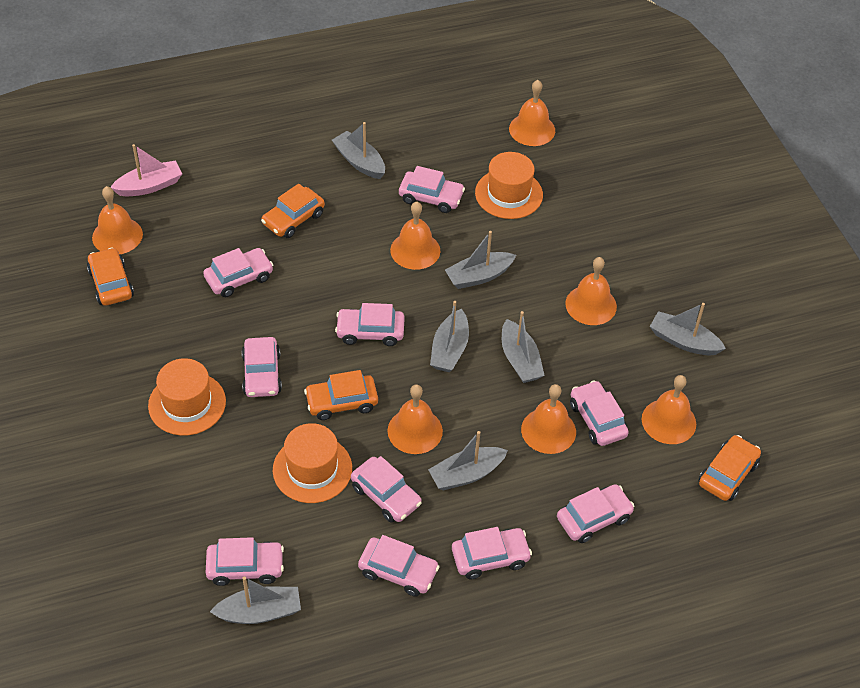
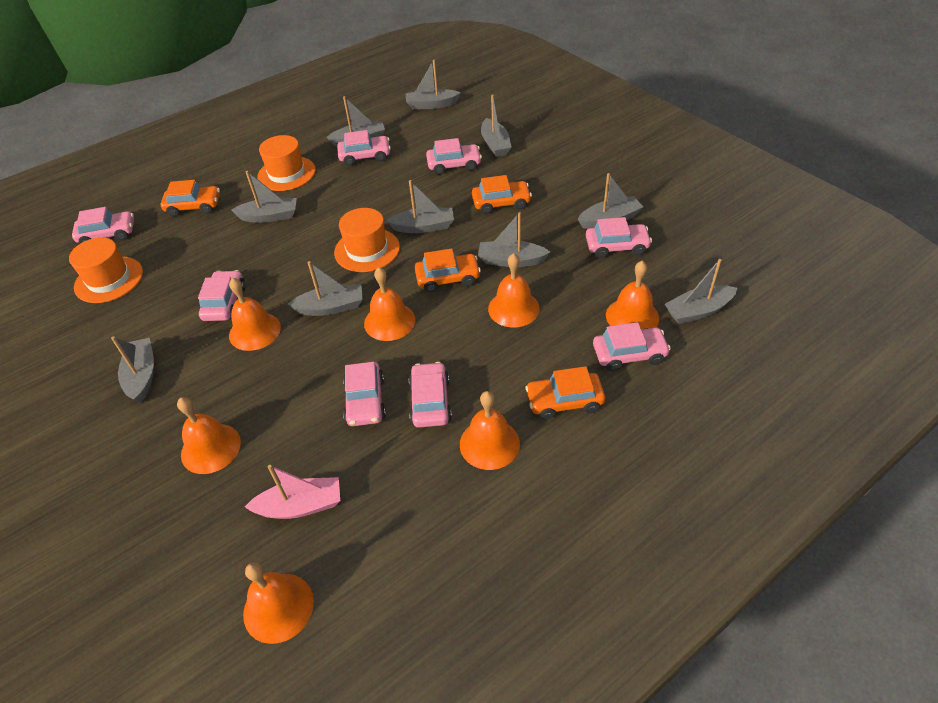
grey boat: 7 -> 10
pink car: 10 -> 8

